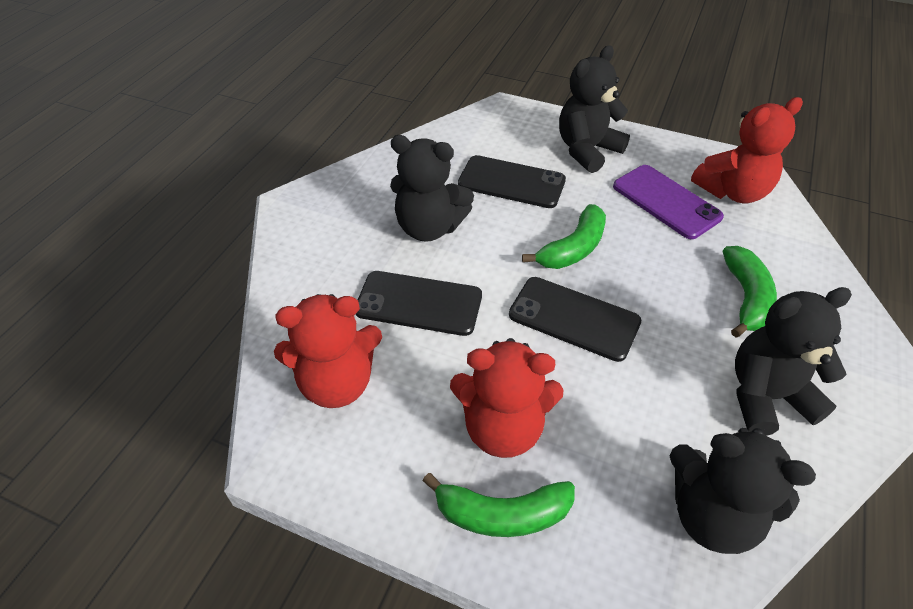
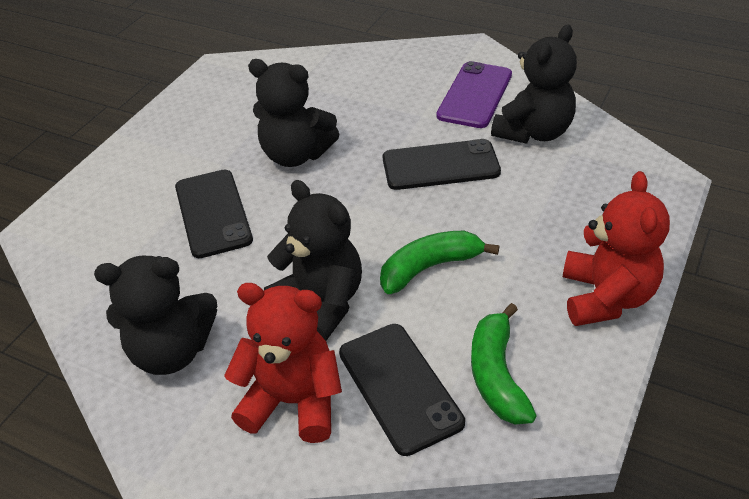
green banana: 3 -> 2
red teddy bear: 3 -> 2

